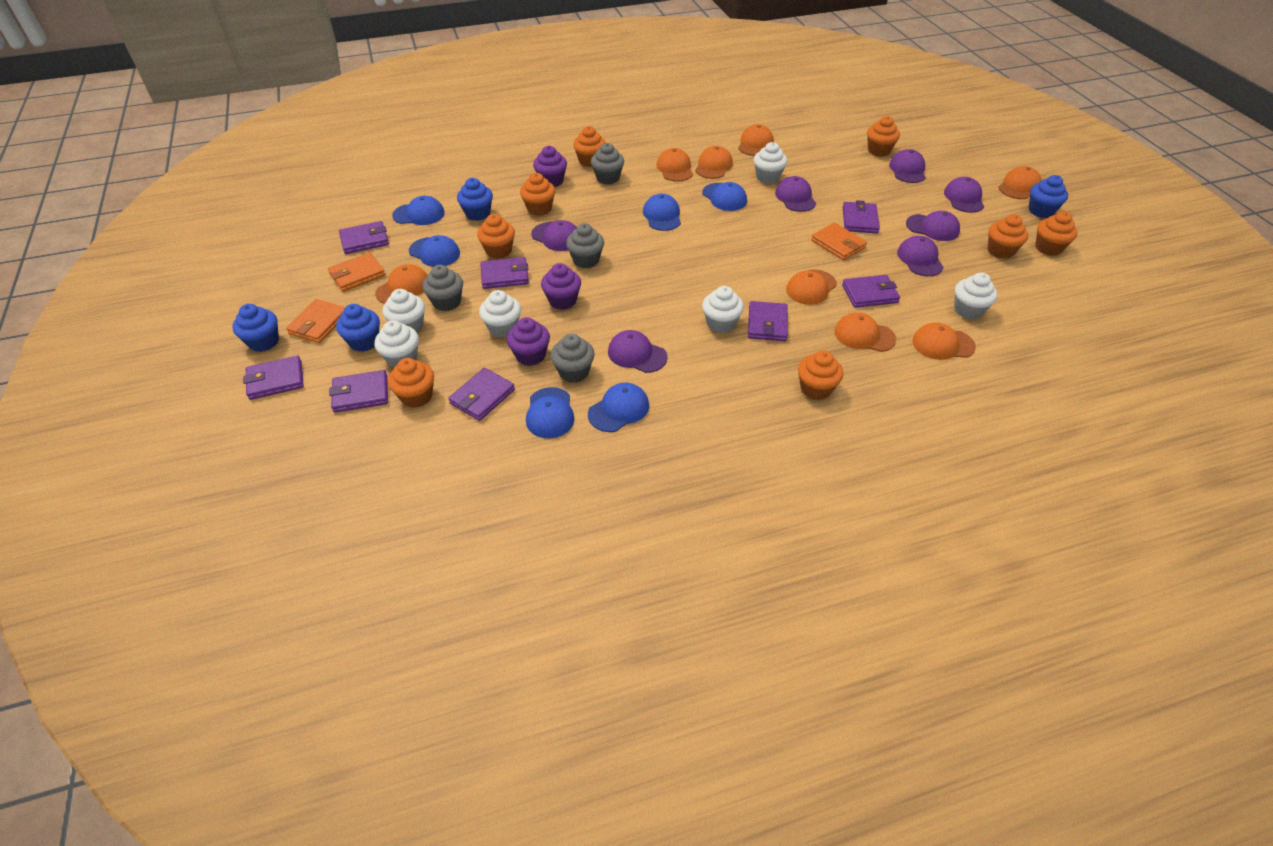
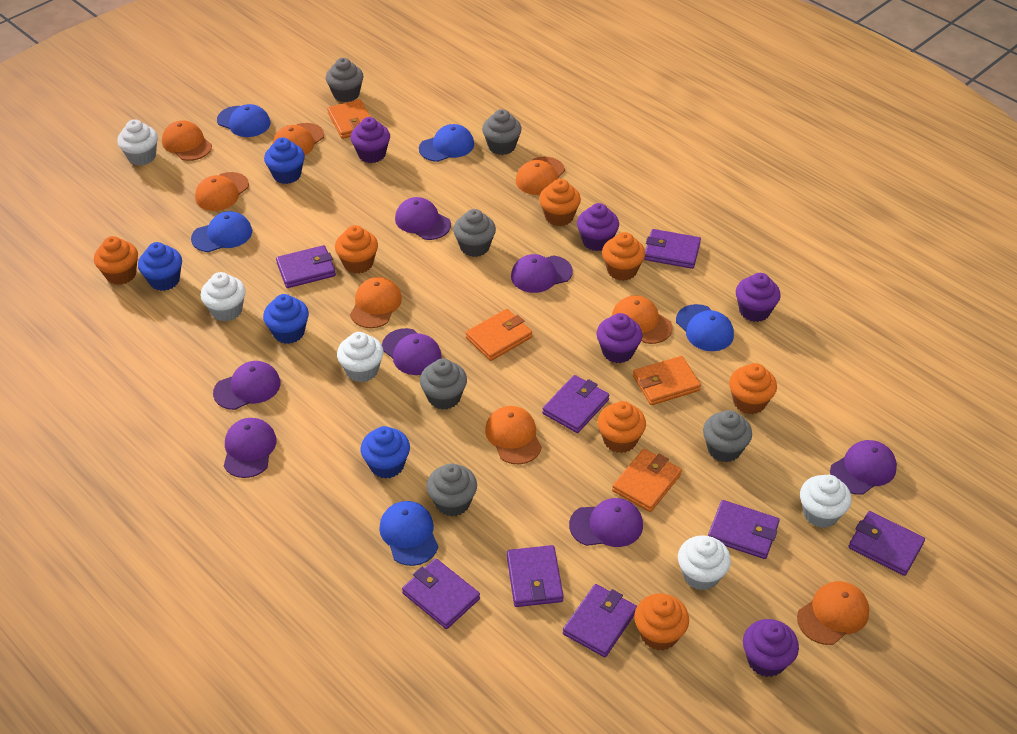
blue cap: 6 -> 5
grey cupcake: 4 -> 6
orange cupcake: 8 -> 7
orange wallet: 3 -> 4
purple cupcake: 3 -> 5
white cupcake: 6 -> 5

